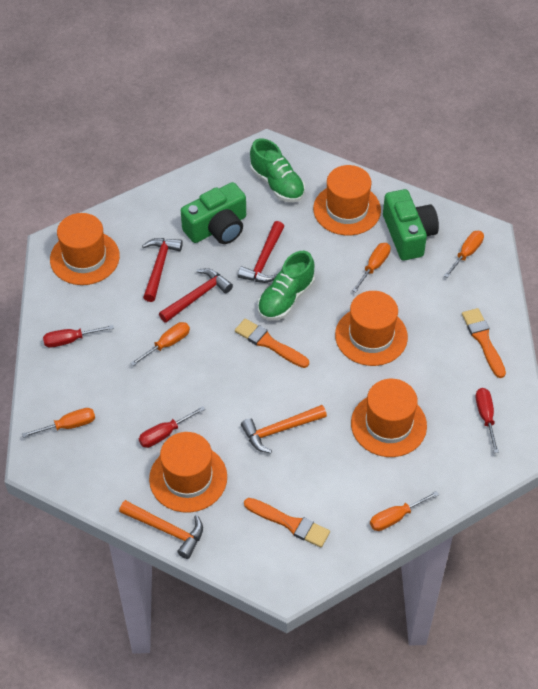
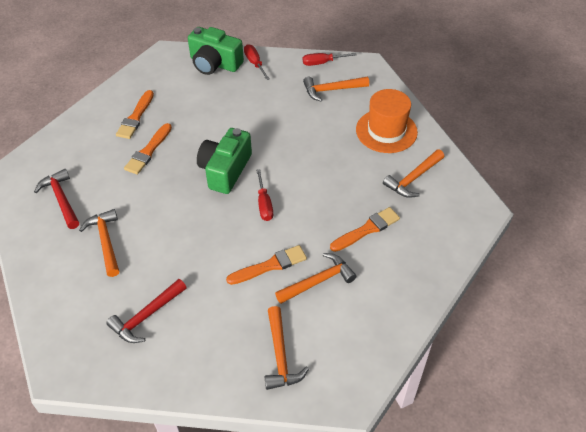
green shoe: 2 -> 0
orange brush: 3 -> 4
orange hammer: 2 -> 5
orange hat: 5 -> 1
orange screwdriver: 5 -> 0
red hammer: 3 -> 2

